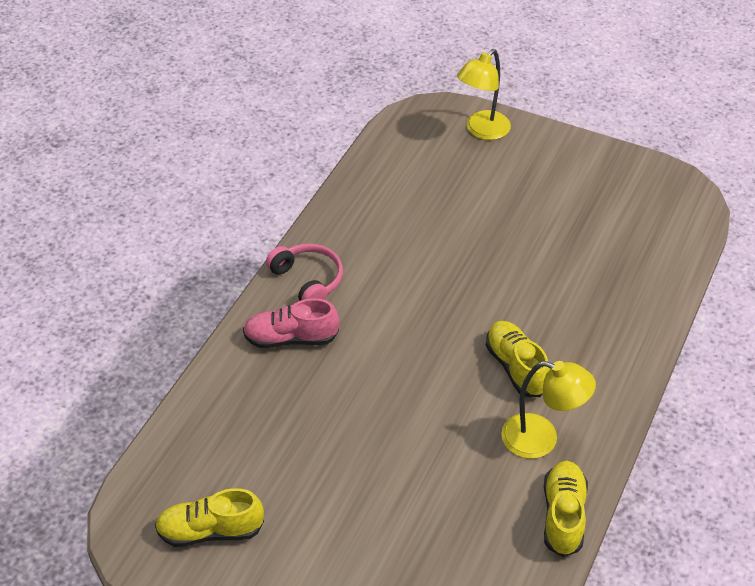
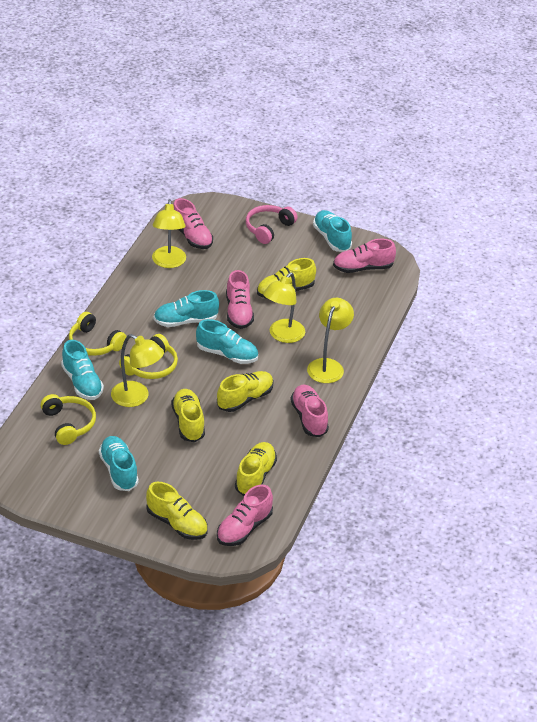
pink shoe: 1 -> 5
turquoise shoe: 0 -> 5
yellow headphones: 0 -> 3
yellow lamp: 2 -> 4
yellow shoe: 3 -> 5

